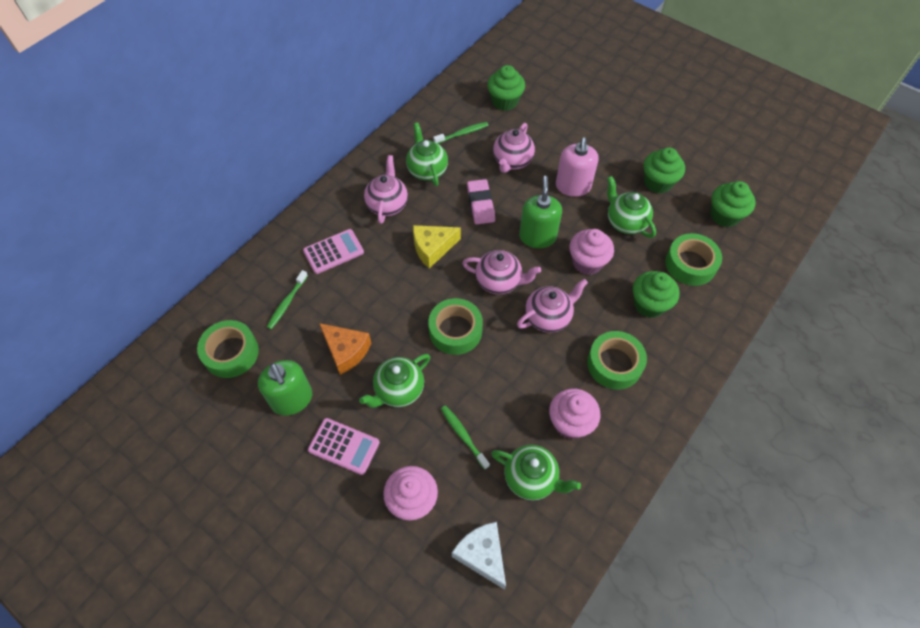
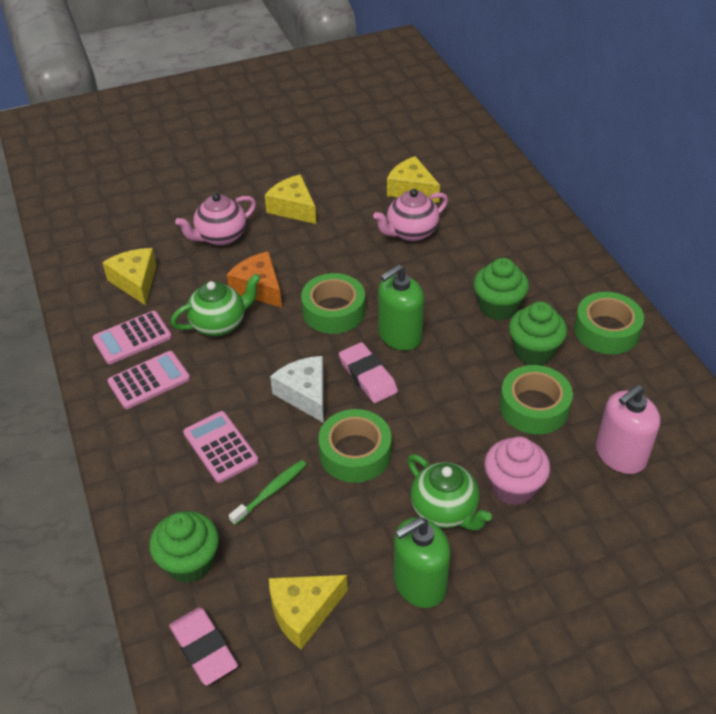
green cupcake: 4 -> 3
green teapot: 4 -> 2
green toothbrush: 3 -> 1
pink calculator: 2 -> 3
pink cupcake: 3 -> 1
pink eraser: 1 -> 2
pink teapot: 4 -> 2
yellow cheese: 1 -> 4

